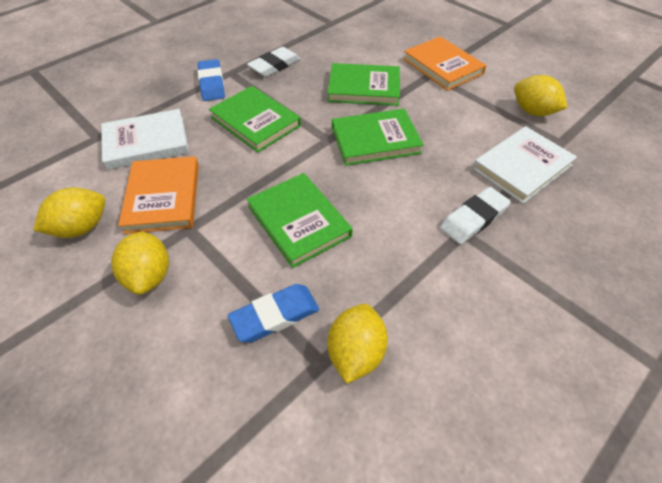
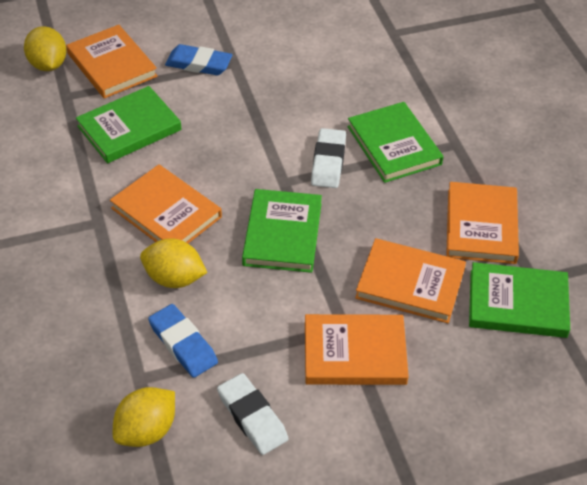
orange book: 2 -> 5
white book: 2 -> 0
yellow lemon: 4 -> 3

